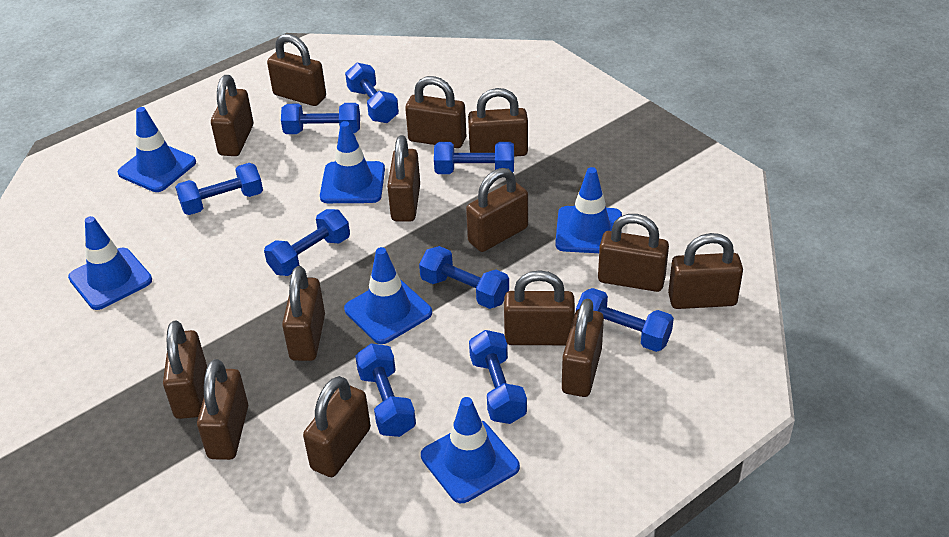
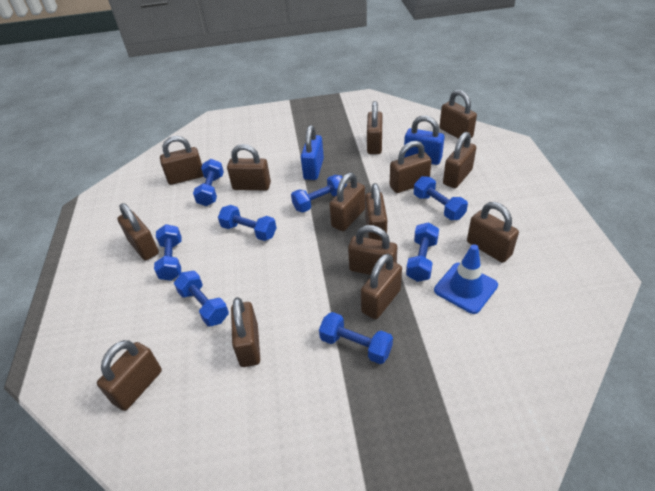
blue dumbbell: 9 -> 8
blue padlock: 0 -> 2
blue traffic cone: 6 -> 1

